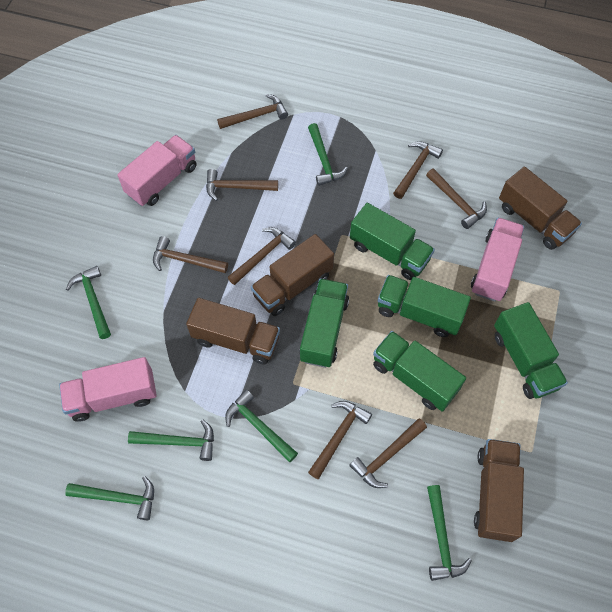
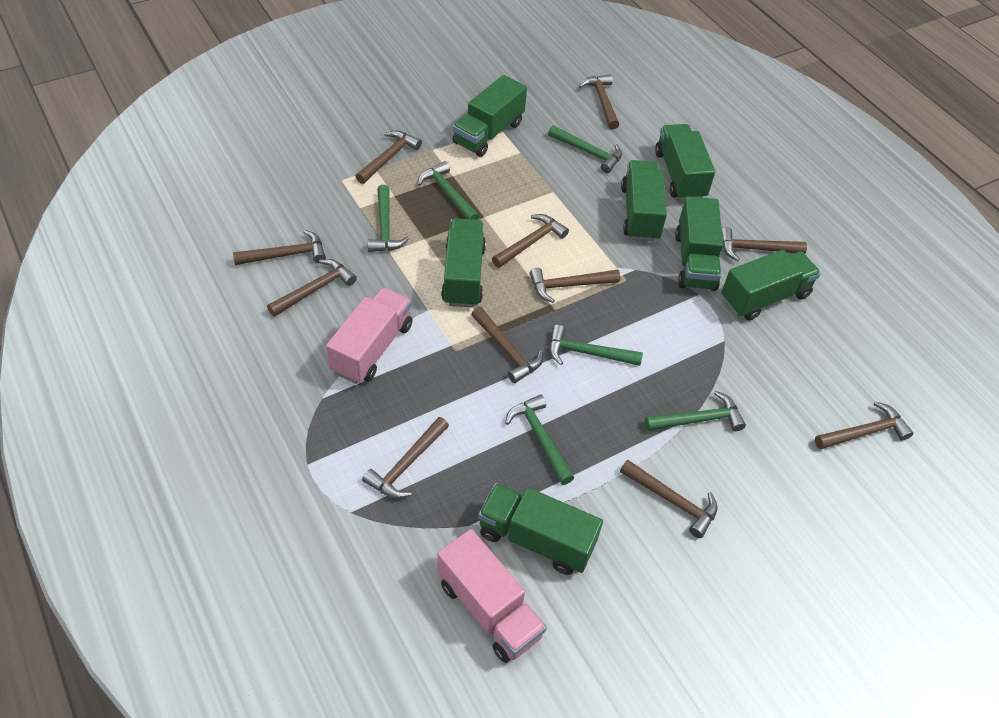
brown hammer: 8 -> 11
brown truck: 4 -> 0
green truck: 5 -> 7
pink truck: 3 -> 2

